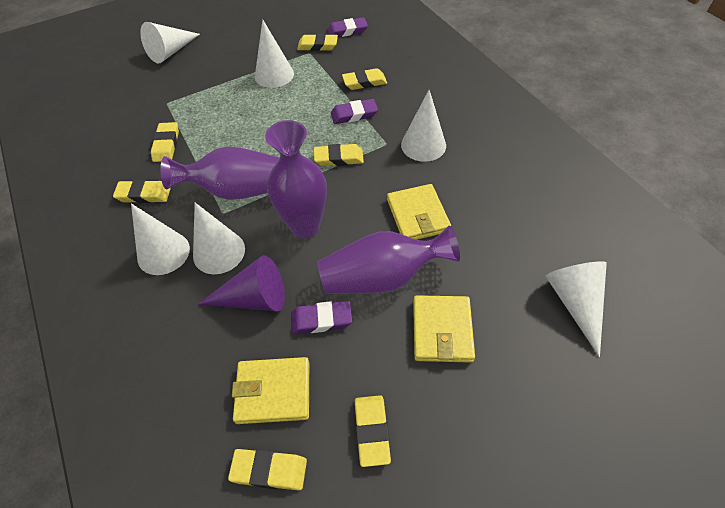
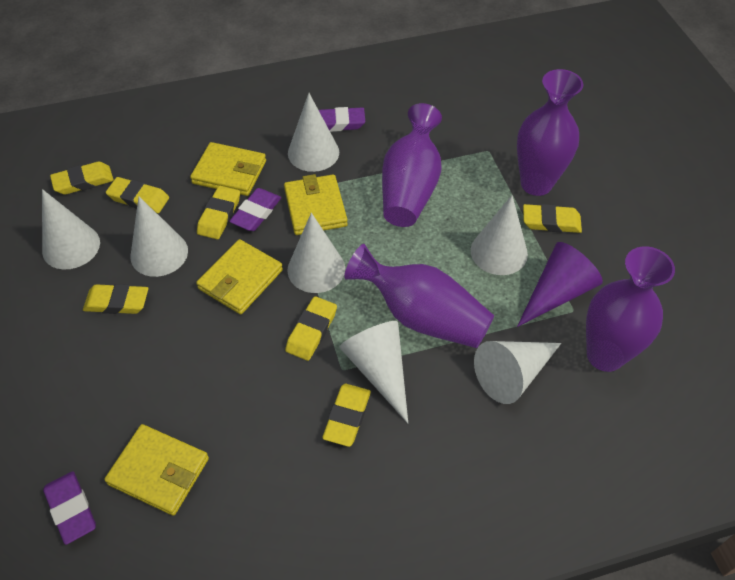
purple vase: 3 -> 4
white cone: 6 -> 7
yellow wallet: 3 -> 4

